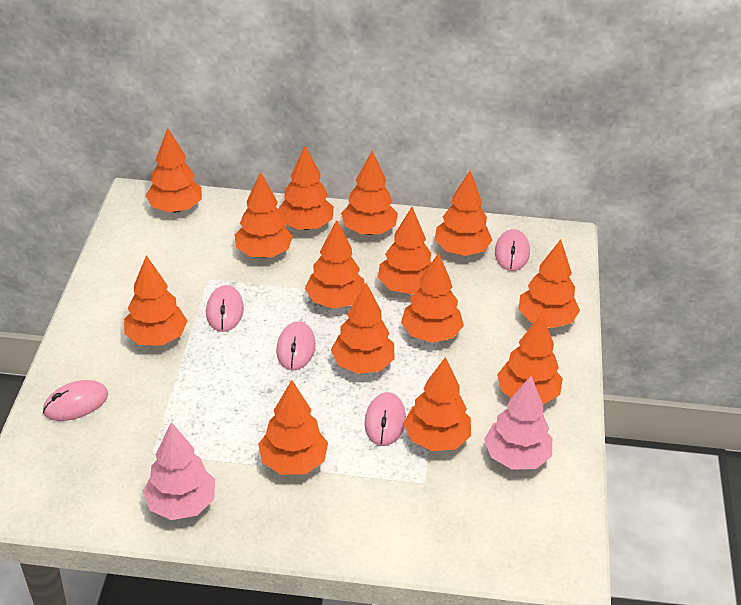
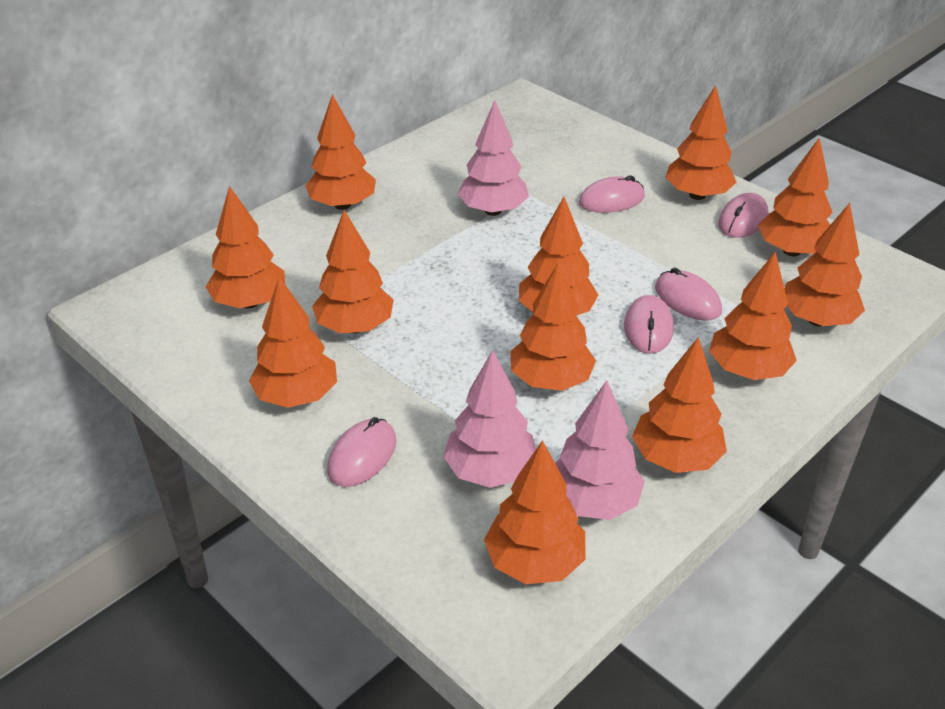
orange tree: 14 -> 12
pink tree: 2 -> 3

